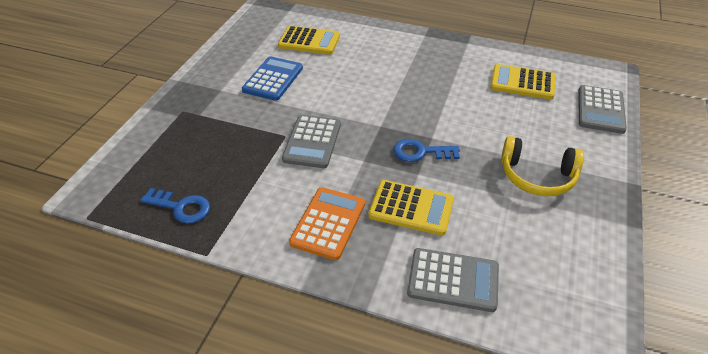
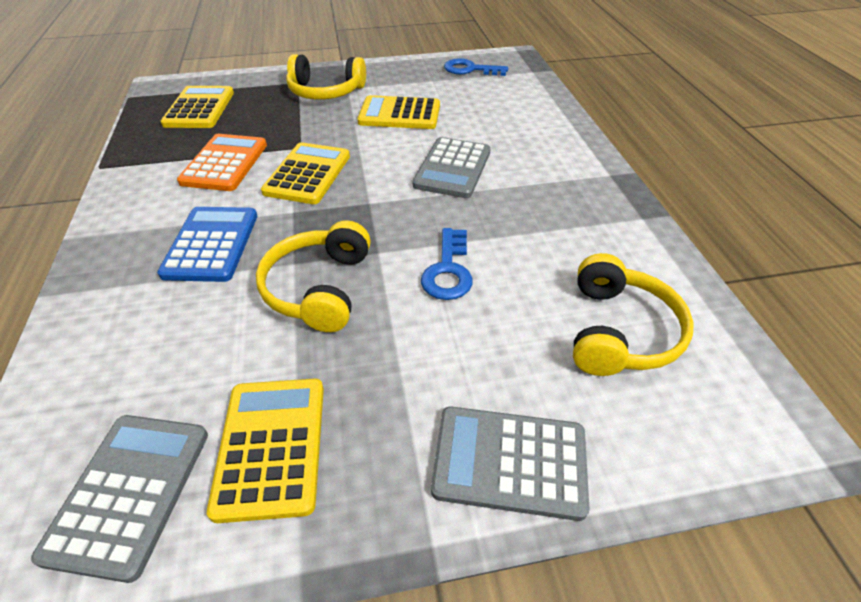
yellow calculator: 3 -> 4
yellow headphones: 1 -> 3

